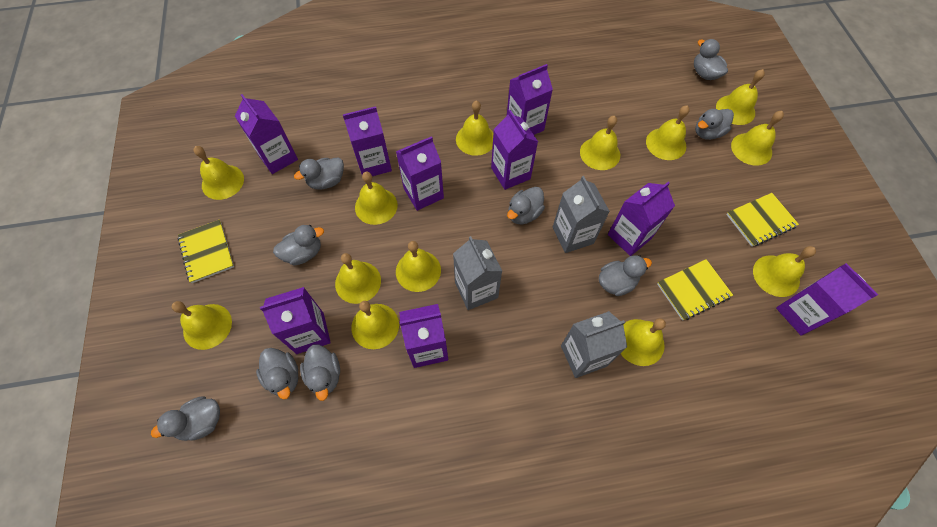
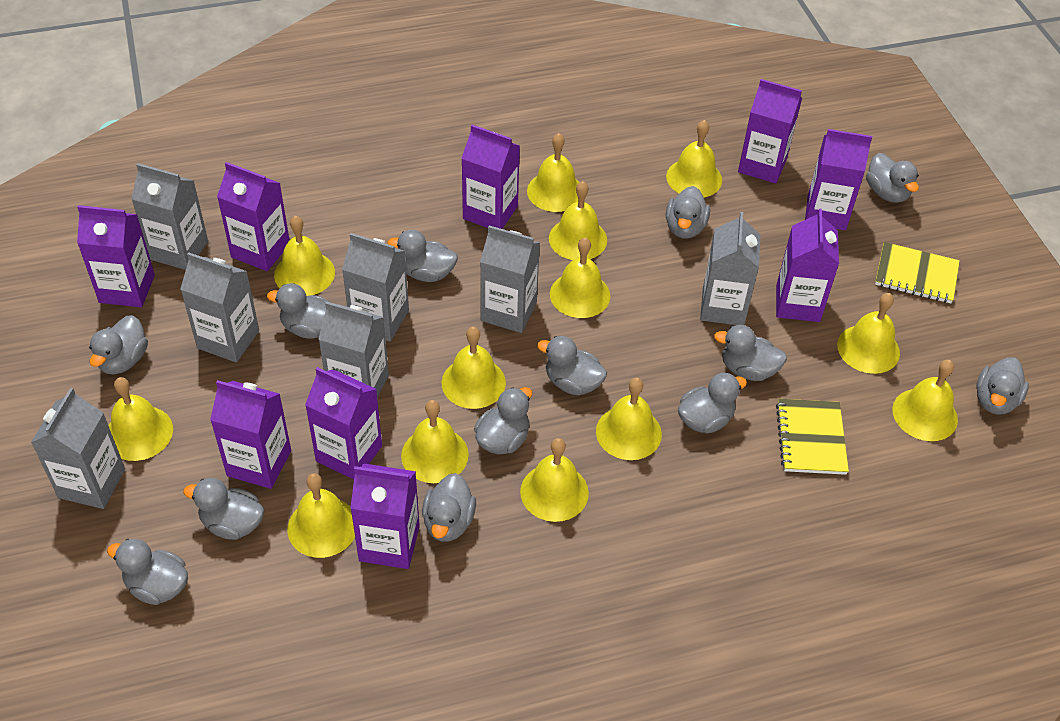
grey carton: 3 -> 7
grey duck: 9 -> 13
yellow notebook: 3 -> 2

